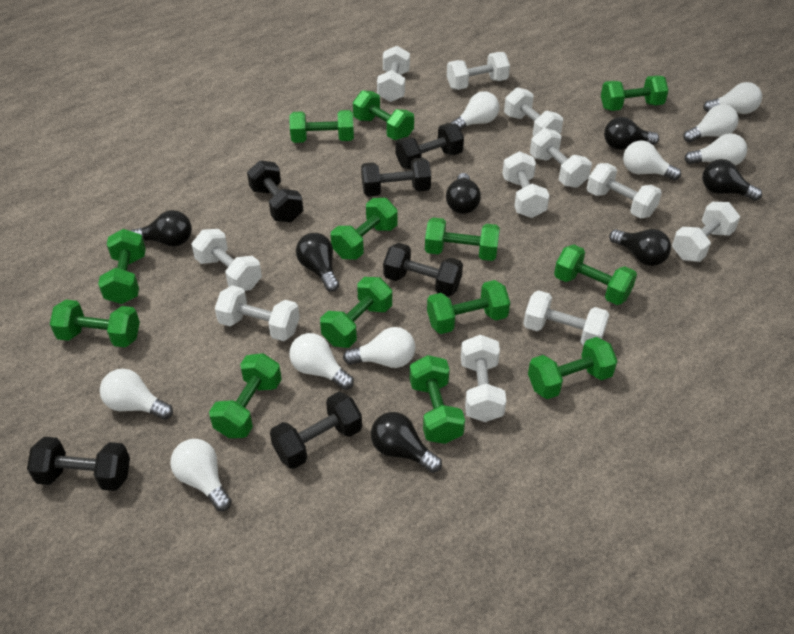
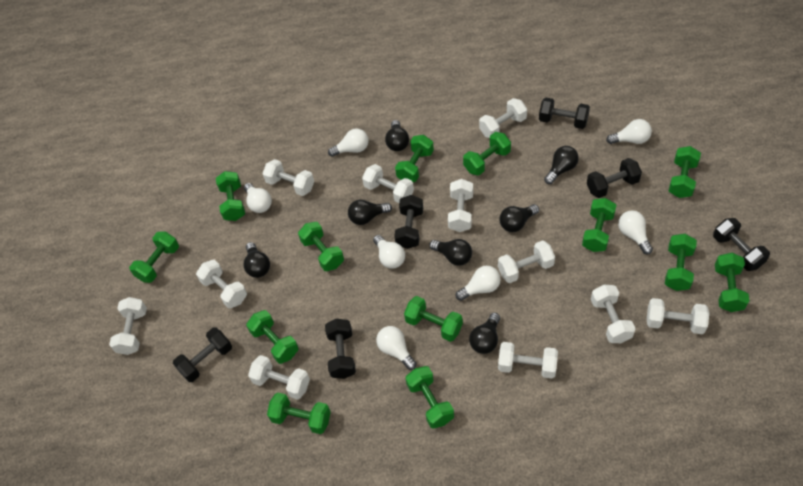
white light bulb: 9 -> 7

